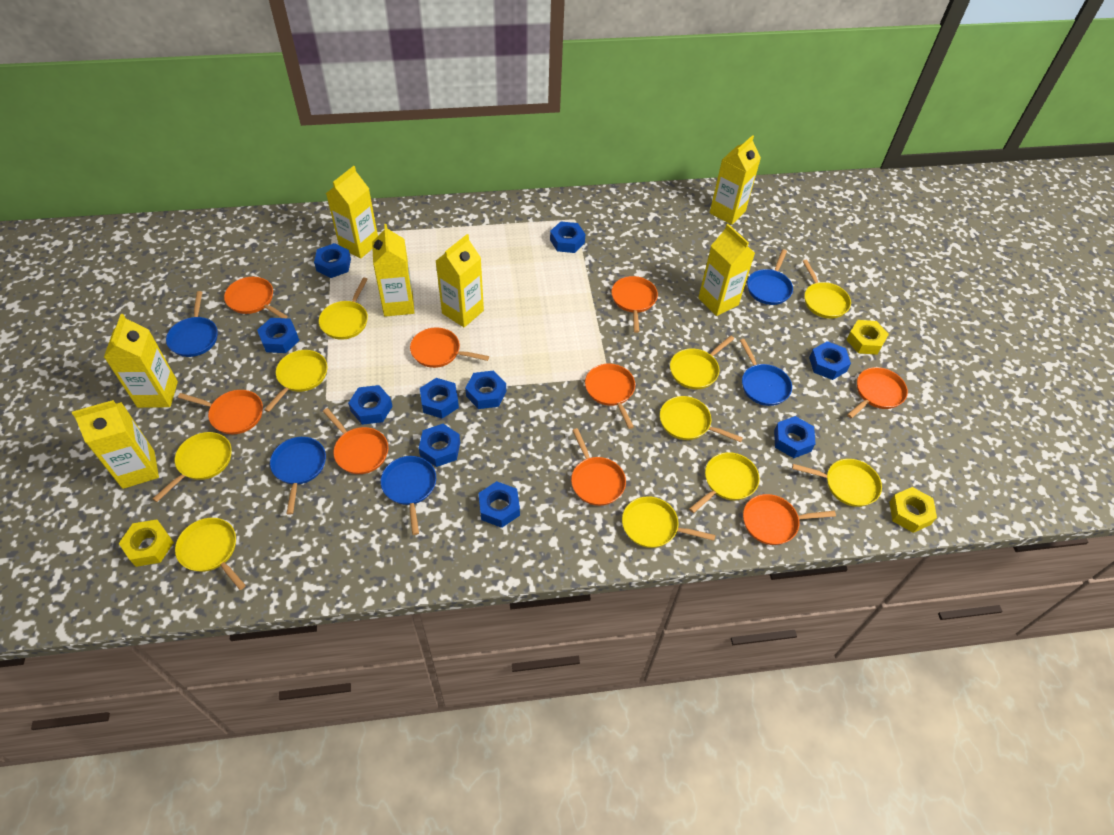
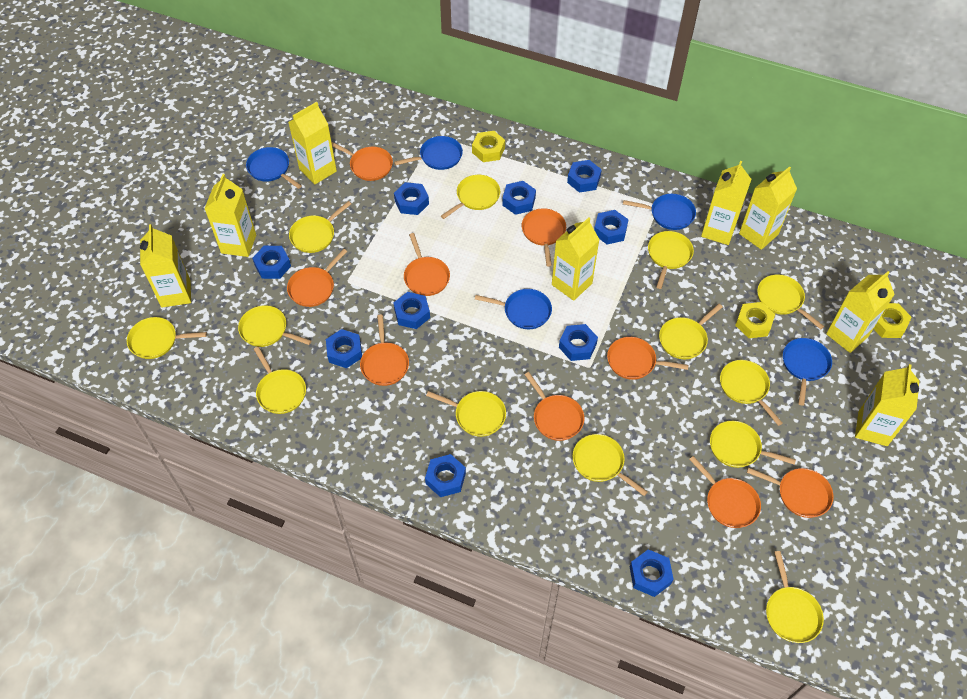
yellow carton: 7 -> 8
yellow pan: 10 -> 13

